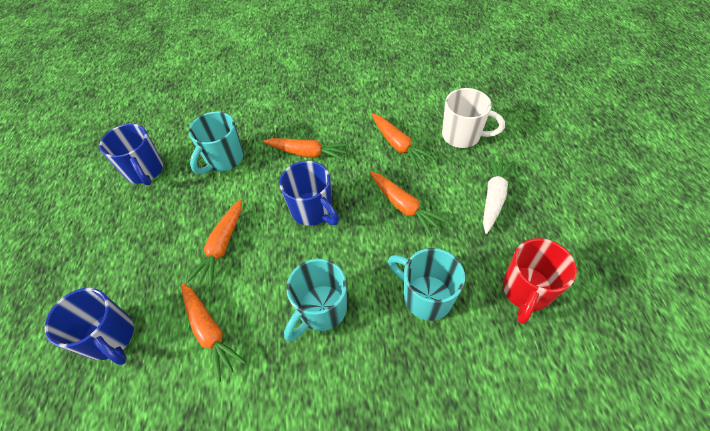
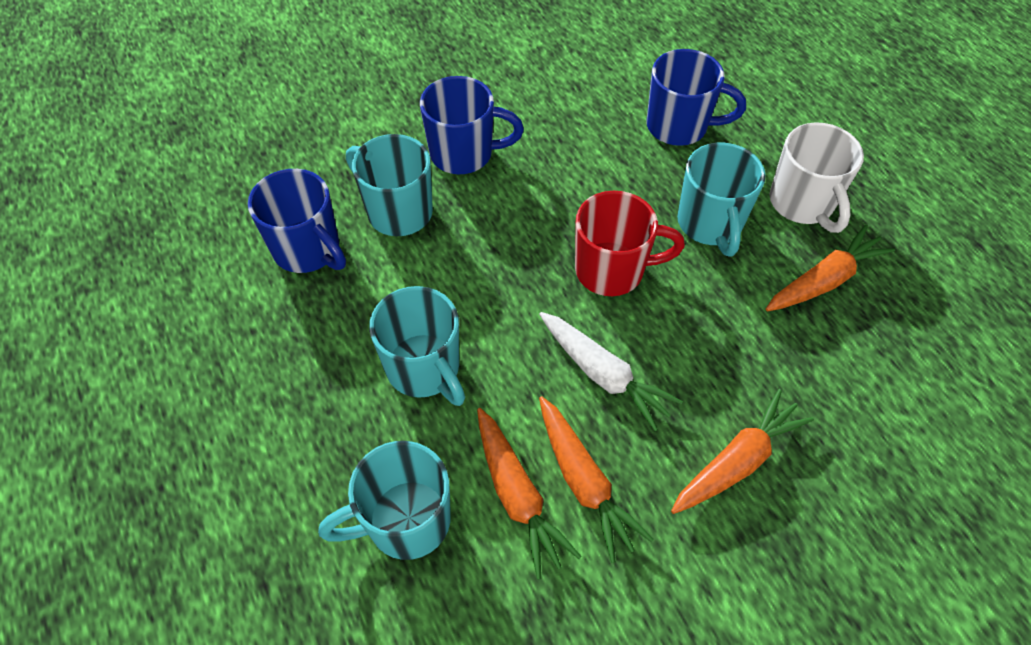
orange carrot: 5 -> 4
turquoise mug: 3 -> 4

